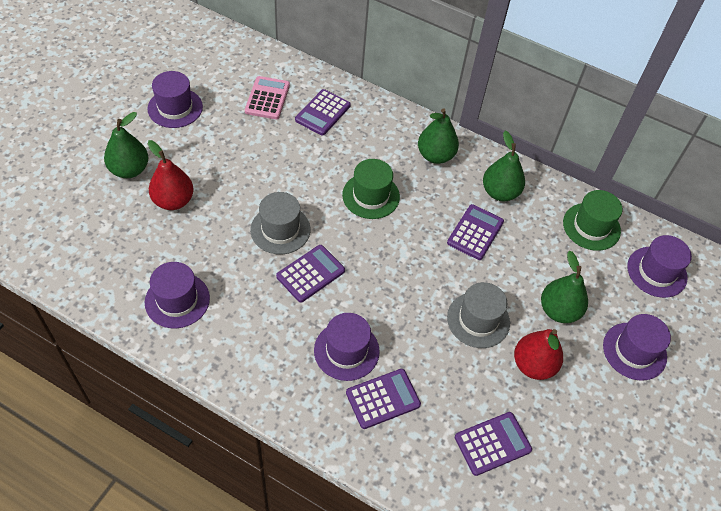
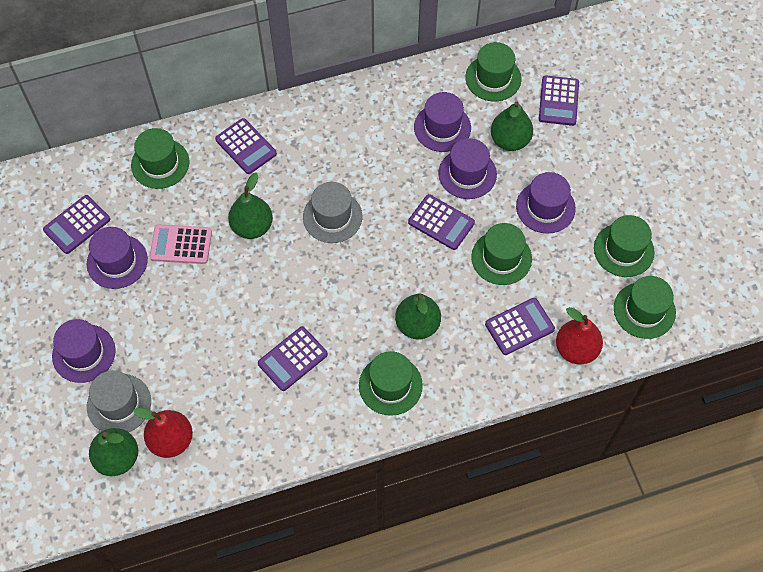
green hat: 2 -> 6
purple calculator: 5 -> 6

